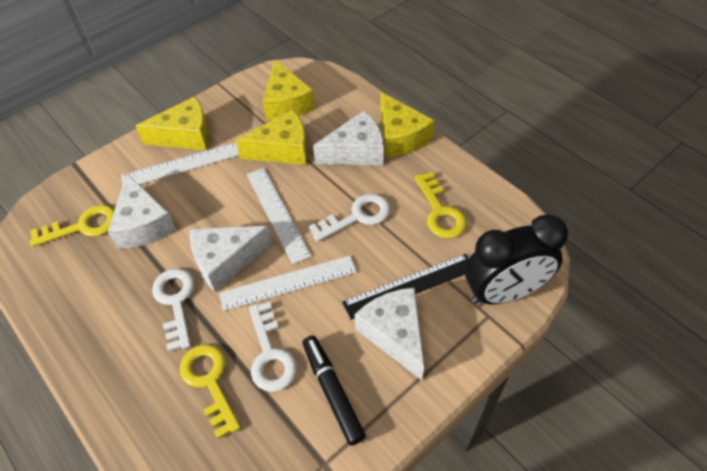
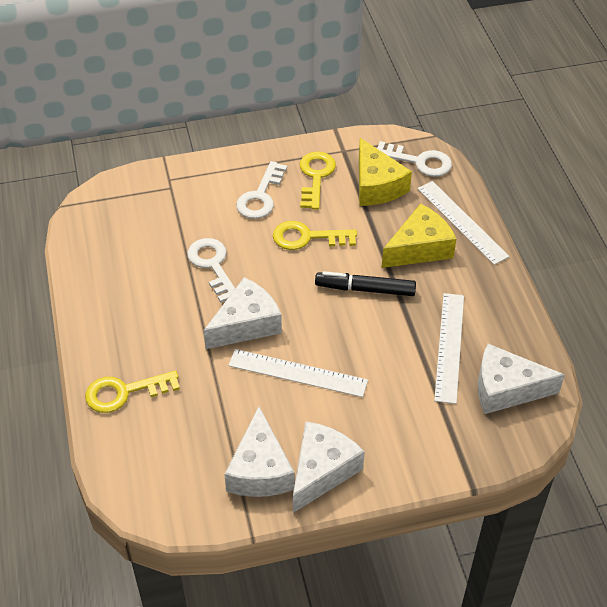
black clock: 1 -> 0
black ruler: 1 -> 0
yellow cheese: 4 -> 2

